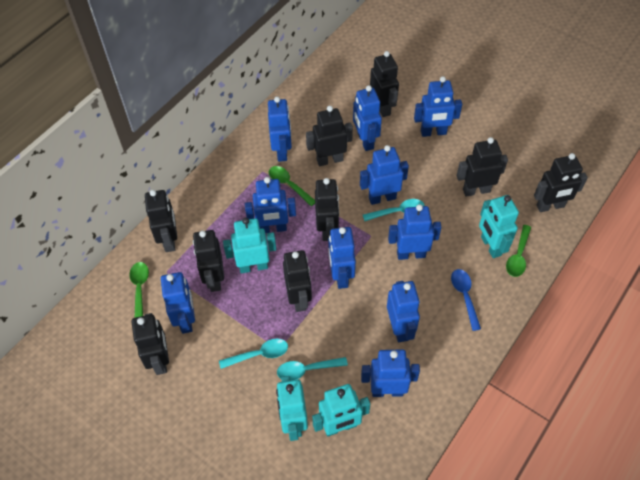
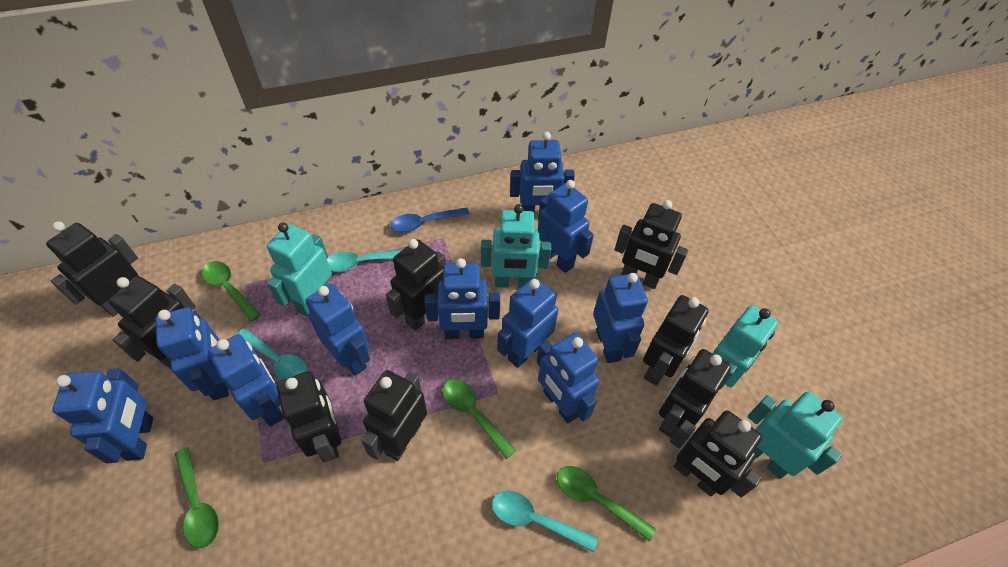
green spoon: 3 -> 4

